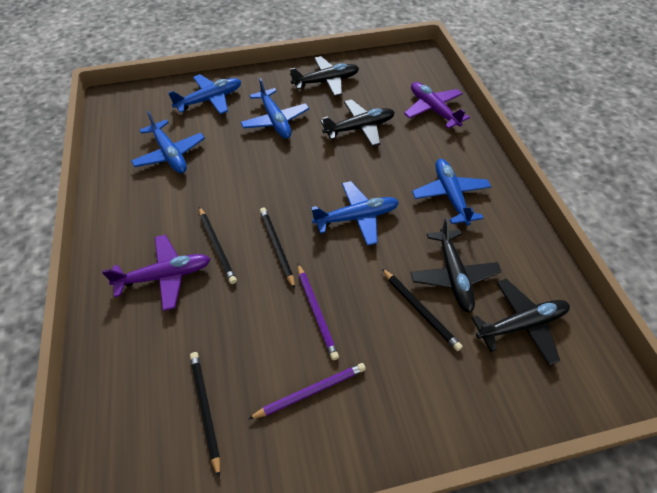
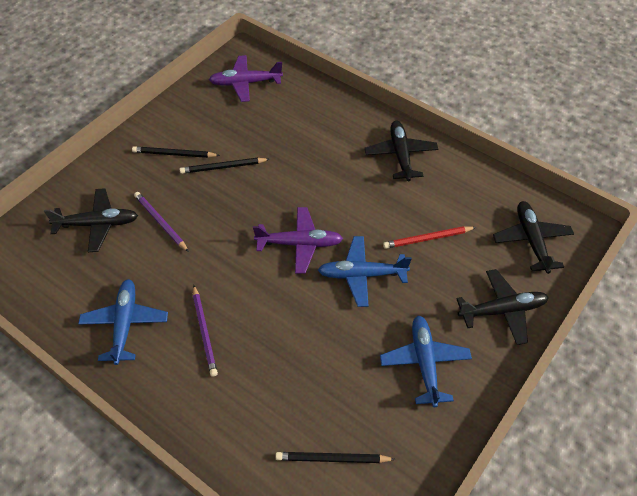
black pencil: 4 -> 3
blue plane: 5 -> 3
red pencil: 0 -> 1

